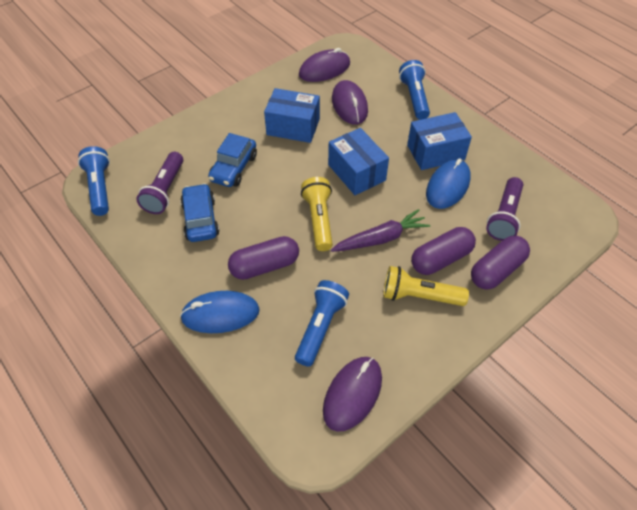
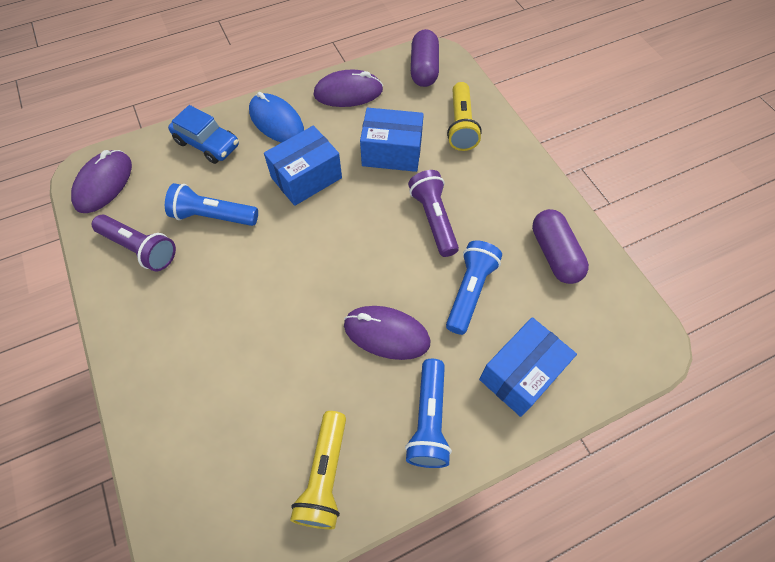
blue car: 2 -> 1
blue mouse: 2 -> 1
purple capsule: 3 -> 2
purple carrot: 1 -> 0

